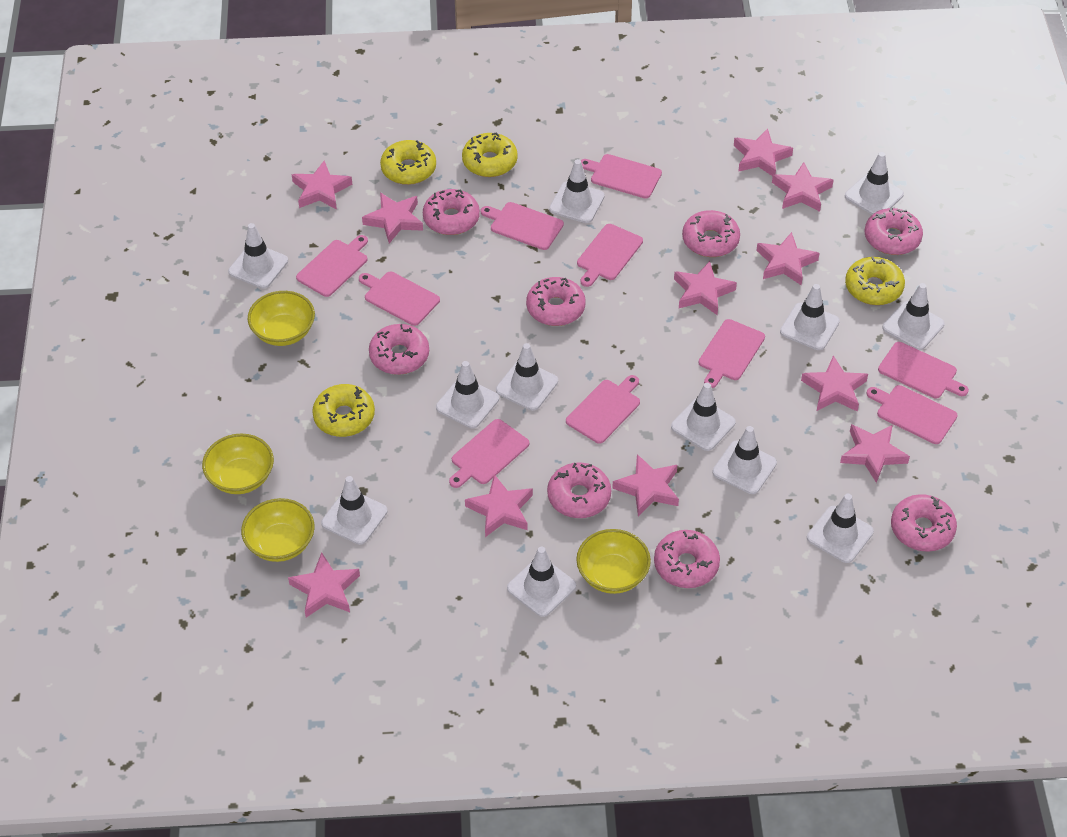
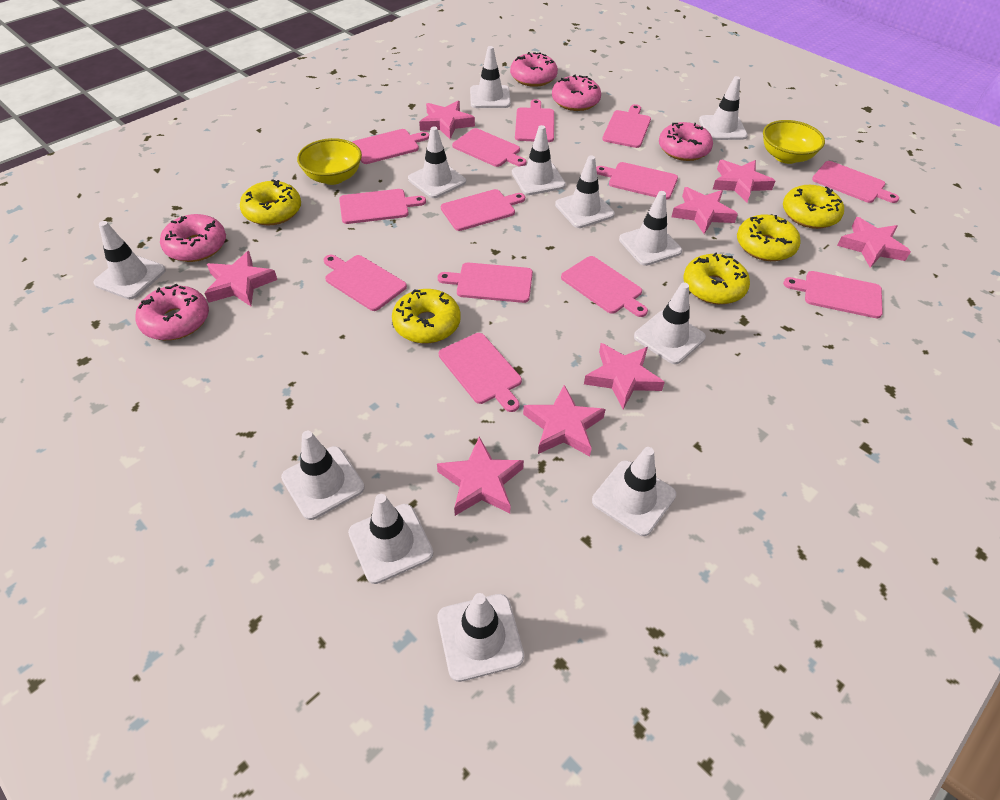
pink cutting board: 10 -> 13
pink donut: 8 -> 5
pink star: 11 -> 8
yellow bowl: 4 -> 2
yellow donut: 4 -> 5

